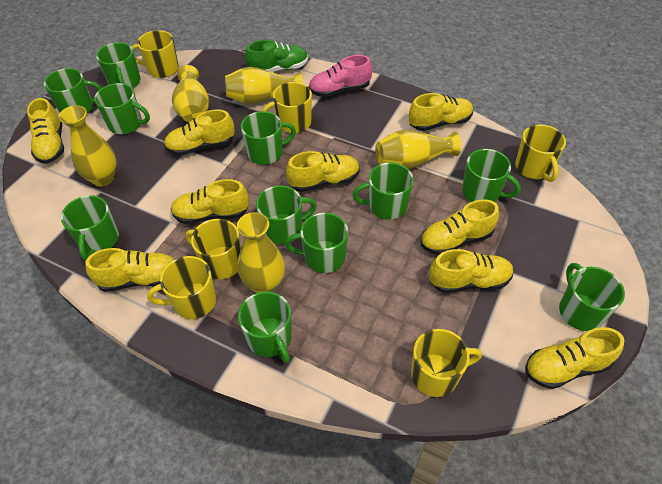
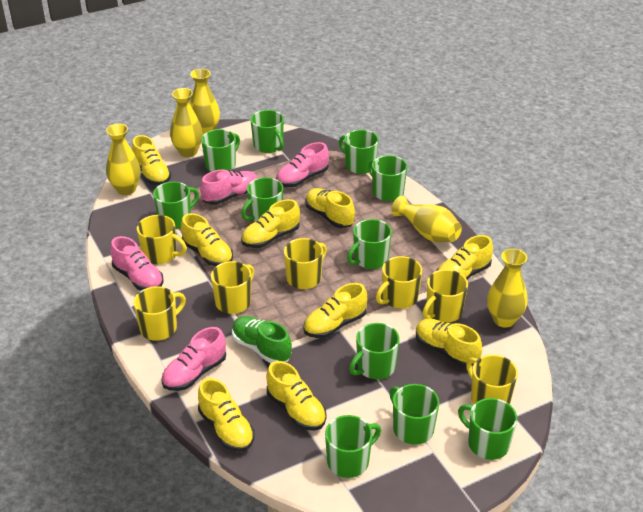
pink shoe: 1 -> 4
yellow mug: 6 -> 7

